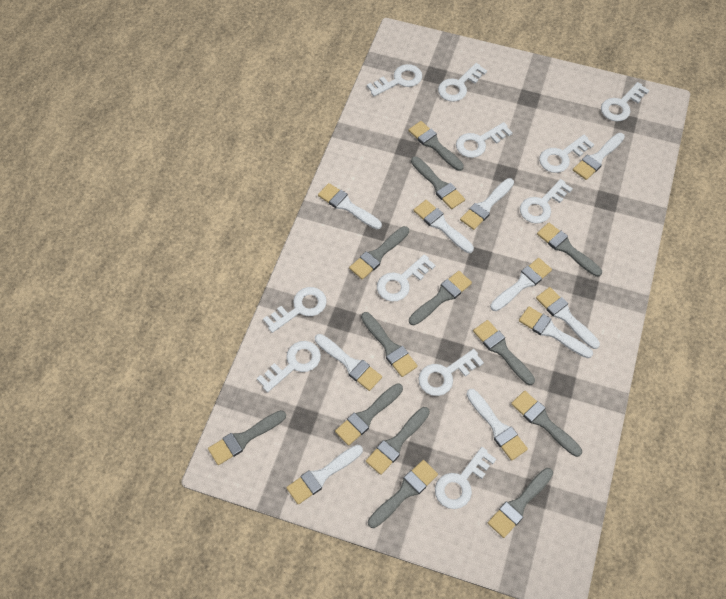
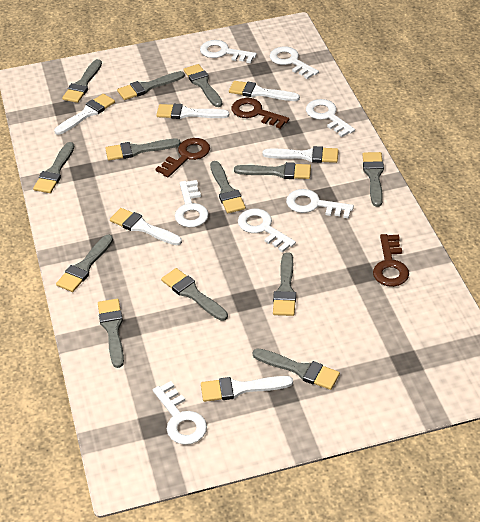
brown key: 0 -> 3
white brush: 10 -> 6
white key: 11 -> 7

